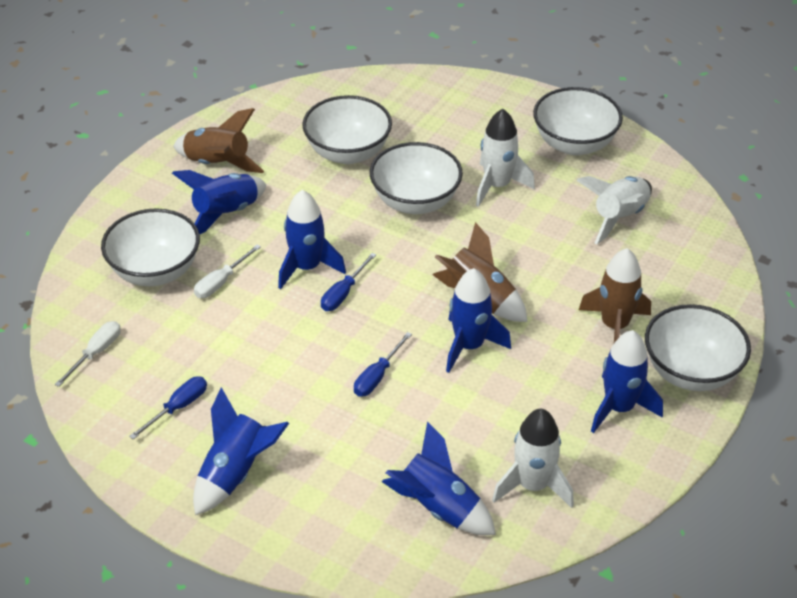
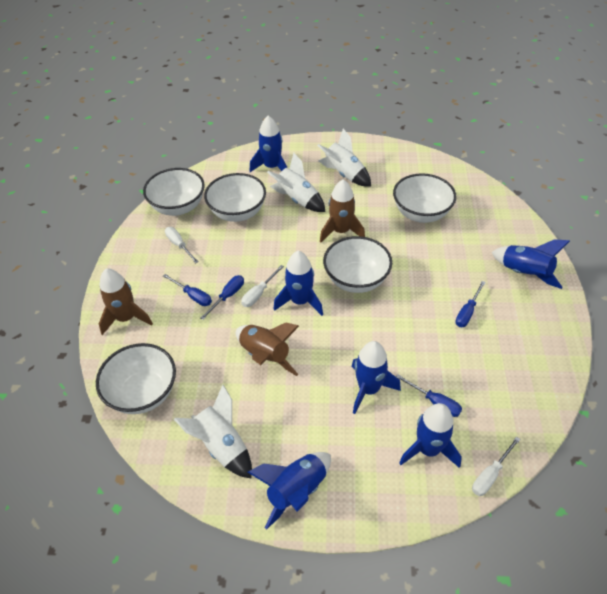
blue screwdriver: 3 -> 4
white screwdriver: 2 -> 3

